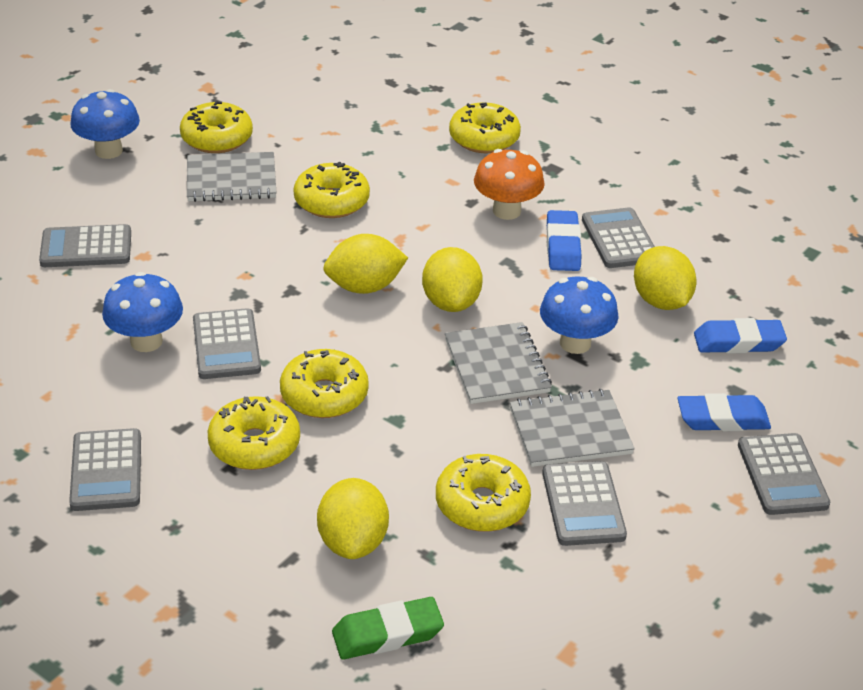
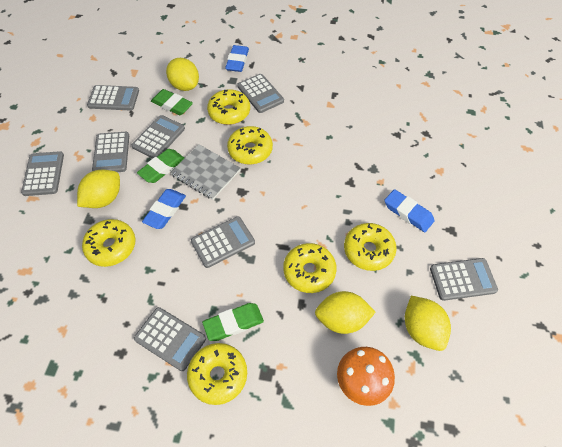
blue mushroom: 3 -> 0
green eraser: 1 -> 3
grey calculator: 6 -> 8
grey notebook: 3 -> 1

